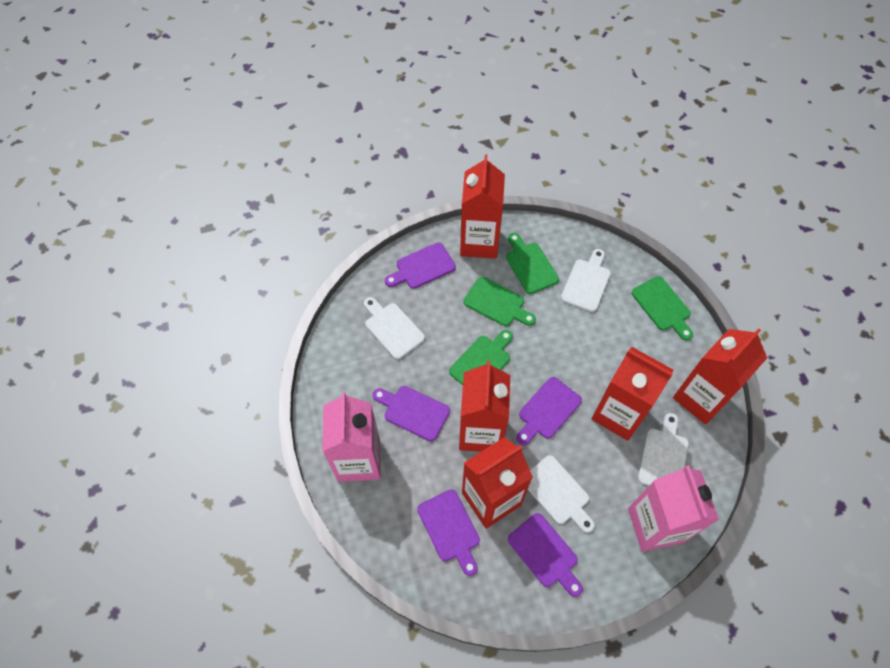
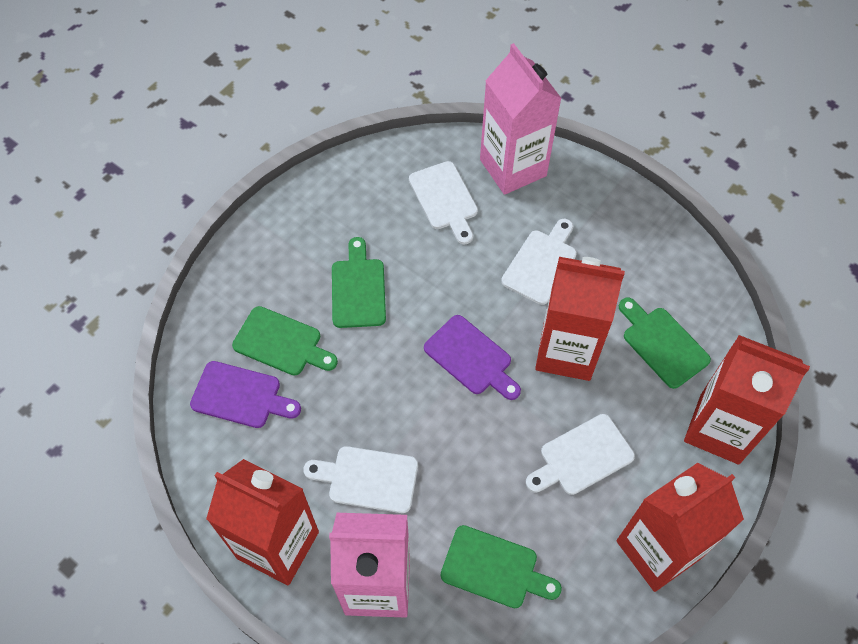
purple cutting board: 5 -> 2
red carton: 5 -> 4

